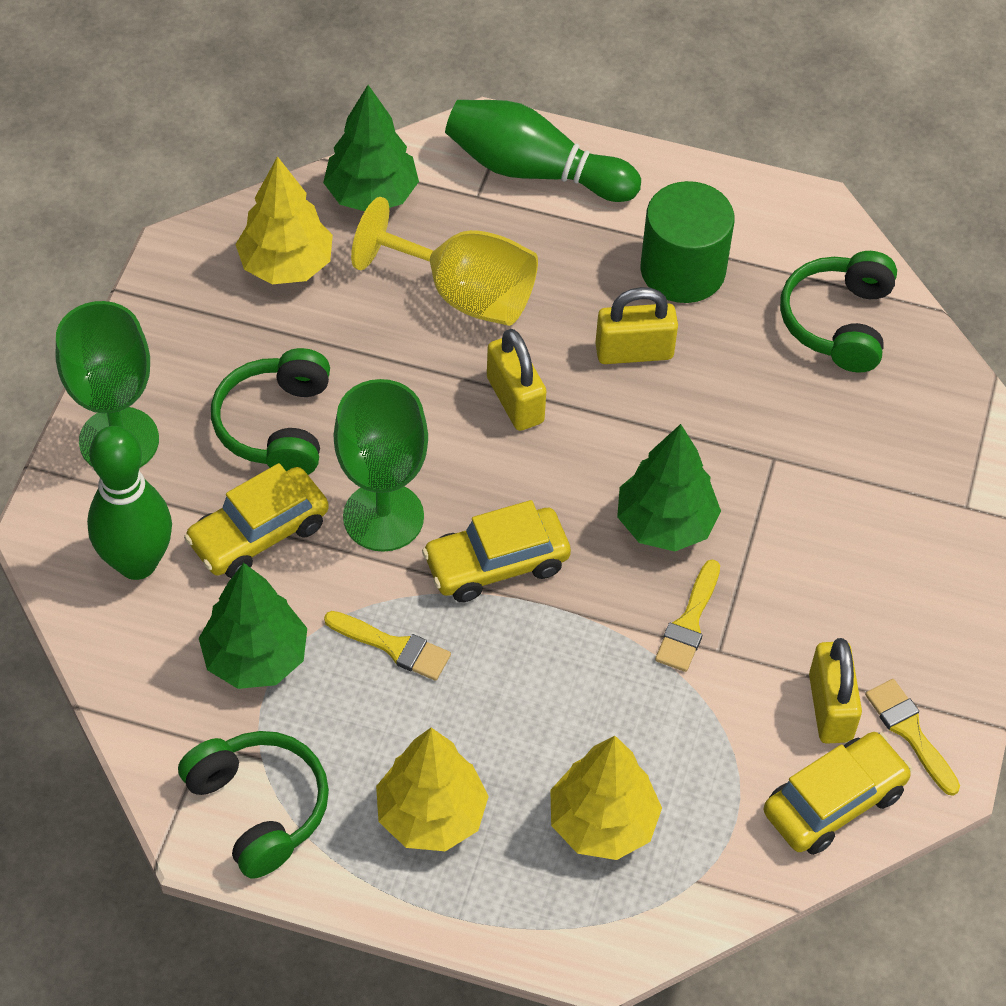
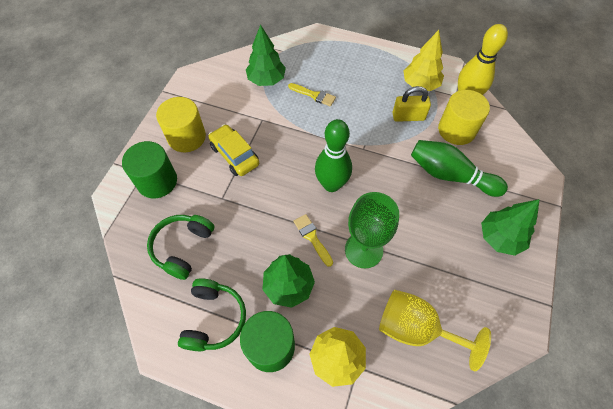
green cylinder: 1 -> 2
green goblet: 2 -> 1
green headphones: 3 -> 2
yellow bowling pin: 0 -> 1
yellow brush: 3 -> 2
yellow car: 3 -> 1
yellow cylinder: 0 -> 2
yellow padlock: 3 -> 1
yellow tree: 3 -> 2

